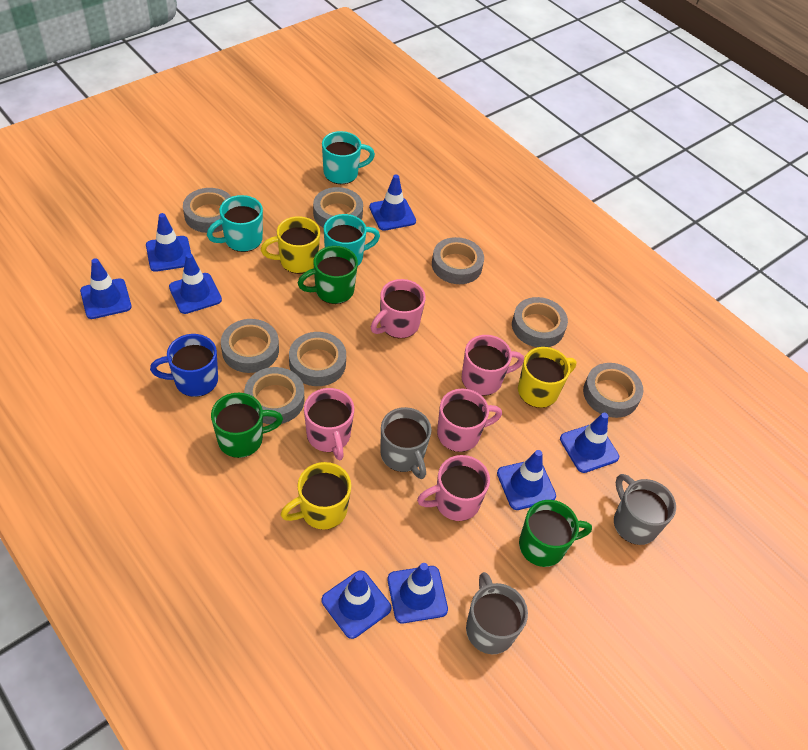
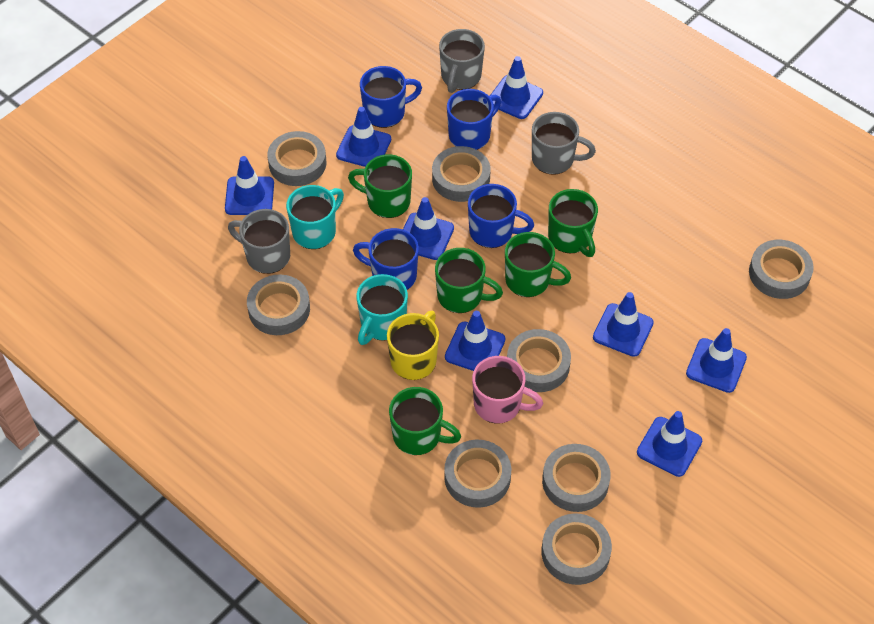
blue mug: 1 -> 4
green mug: 3 -> 5
pink mug: 5 -> 1
turquoise mug: 3 -> 2
yellow mug: 3 -> 1

